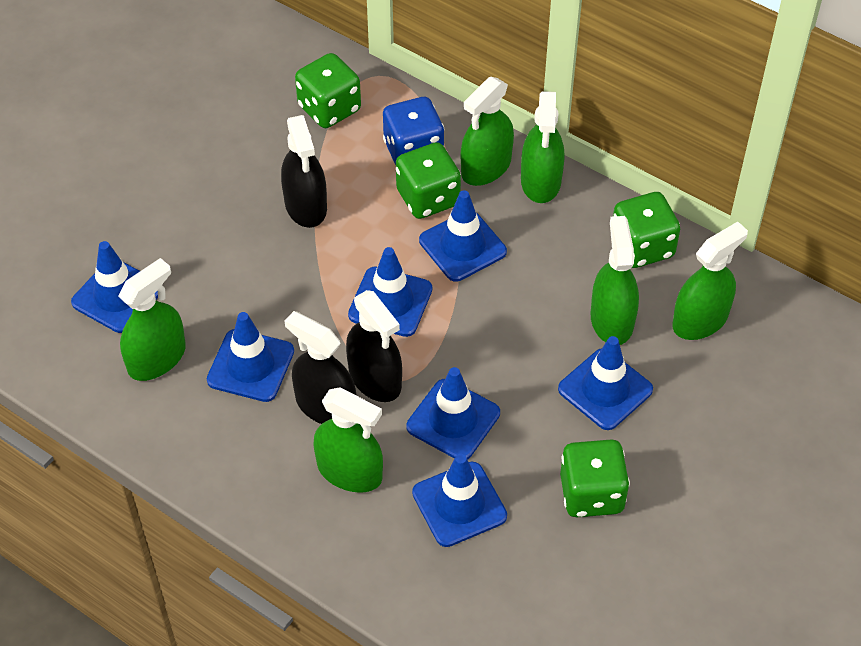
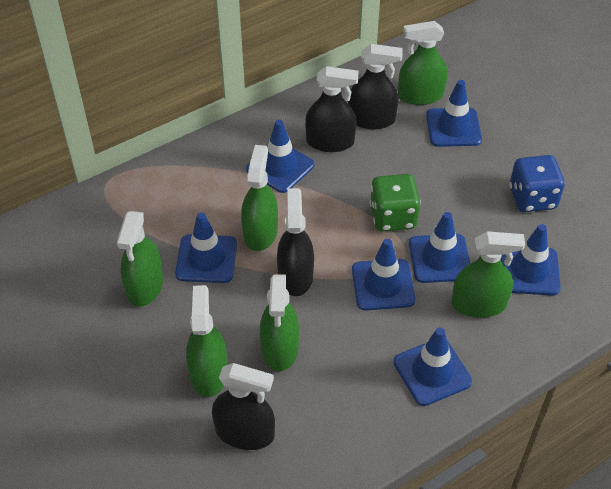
black spray bottle: 3 -> 4
green dice: 4 -> 1

